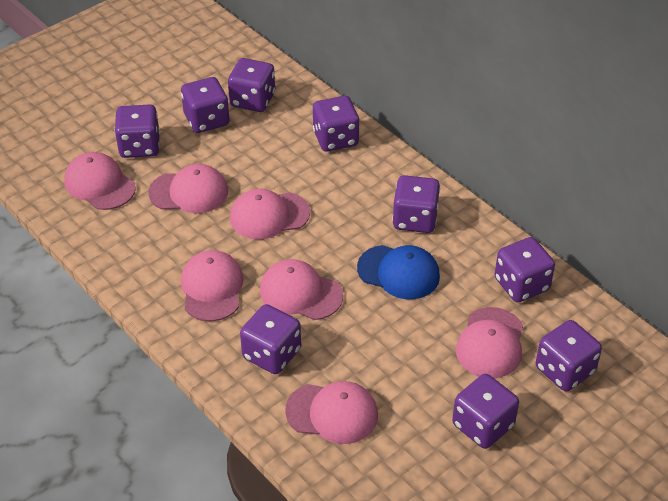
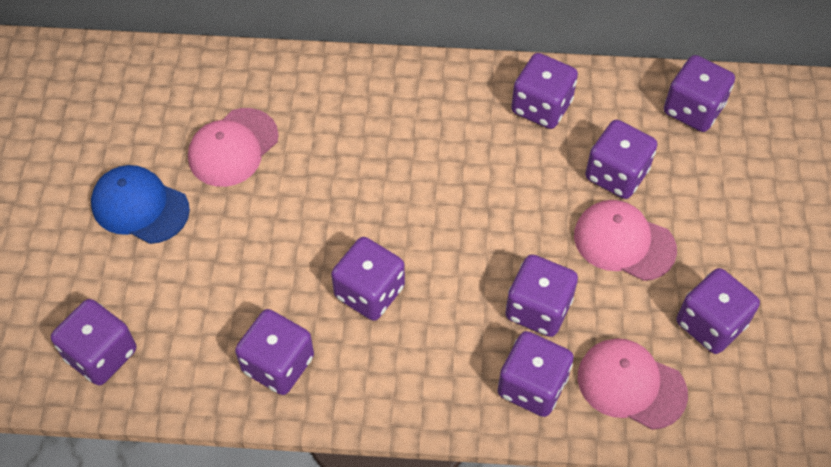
pink cap: 7 -> 3

